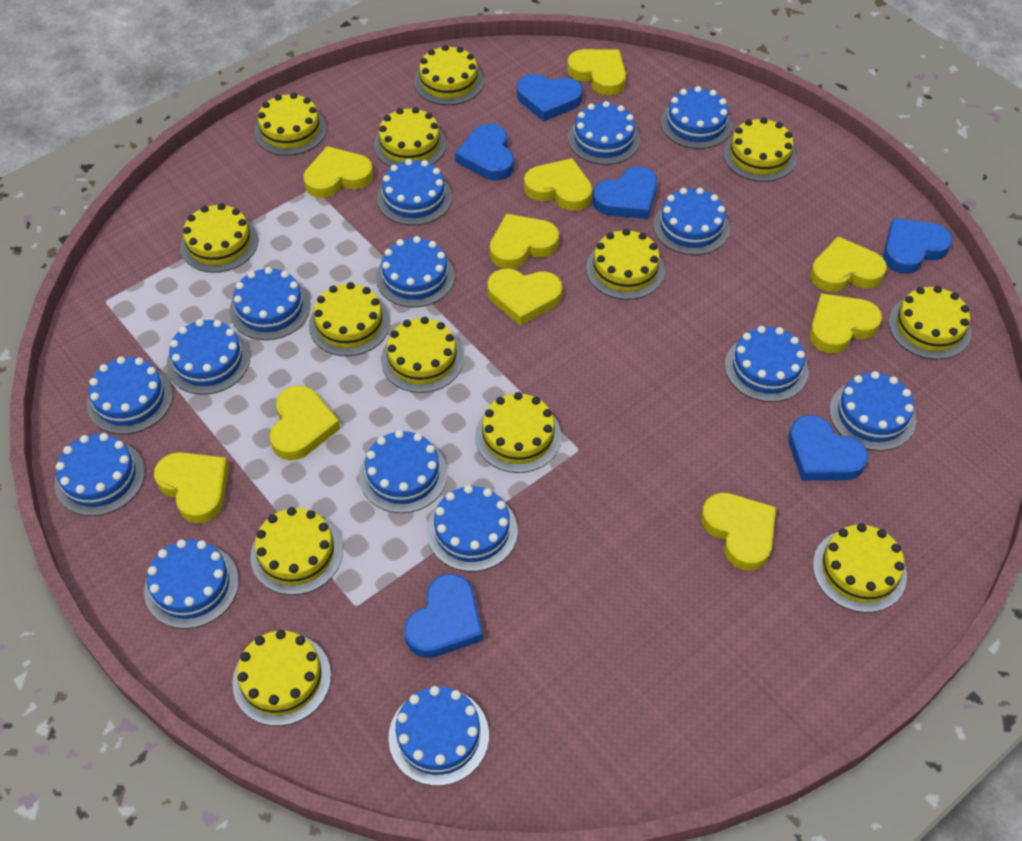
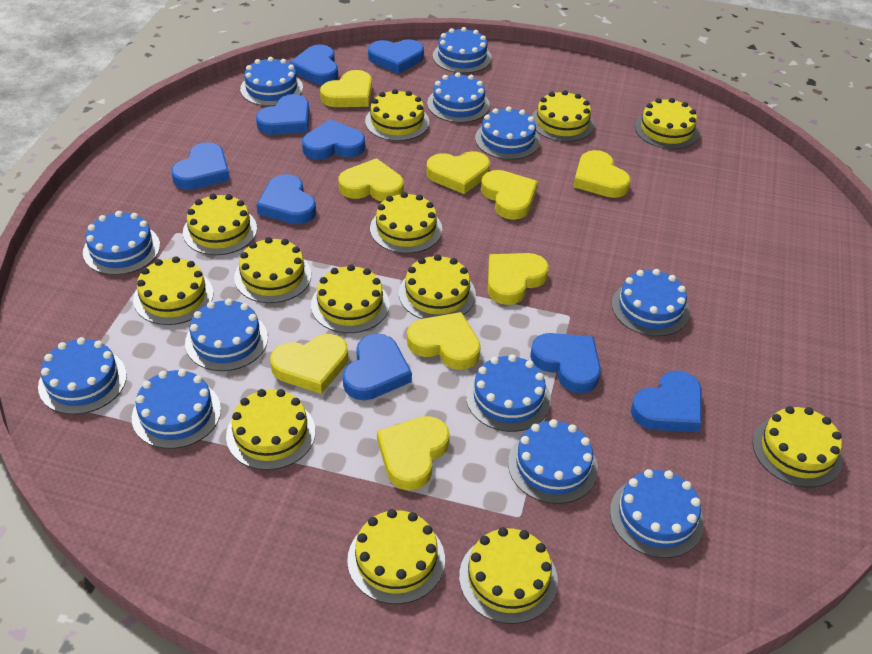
blue cake: 15 -> 12
blue heart: 6 -> 9
yellow heart: 10 -> 9

